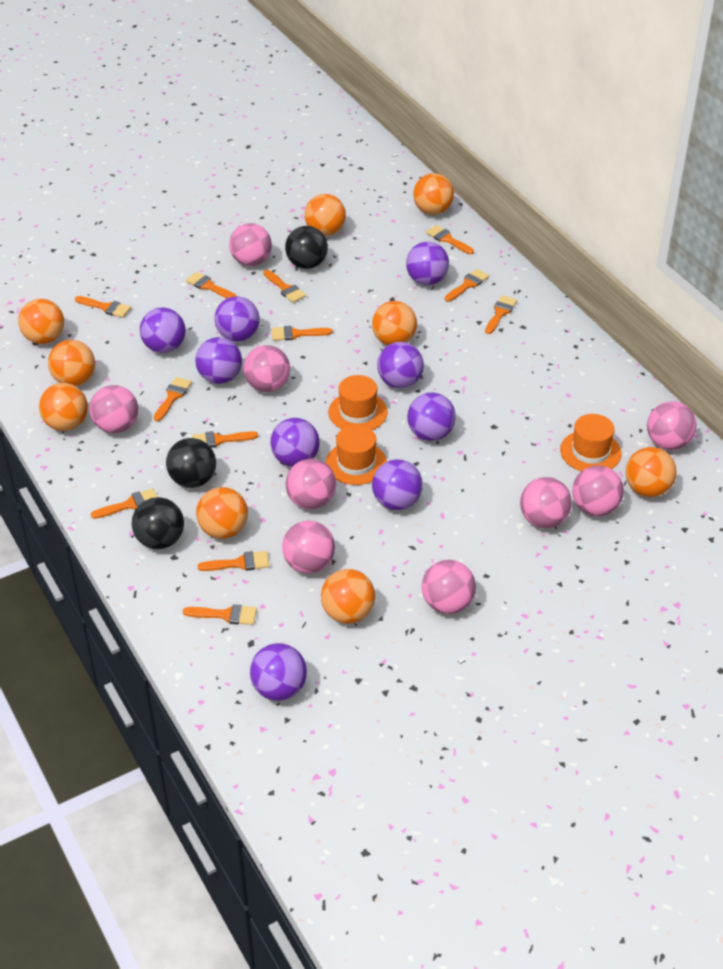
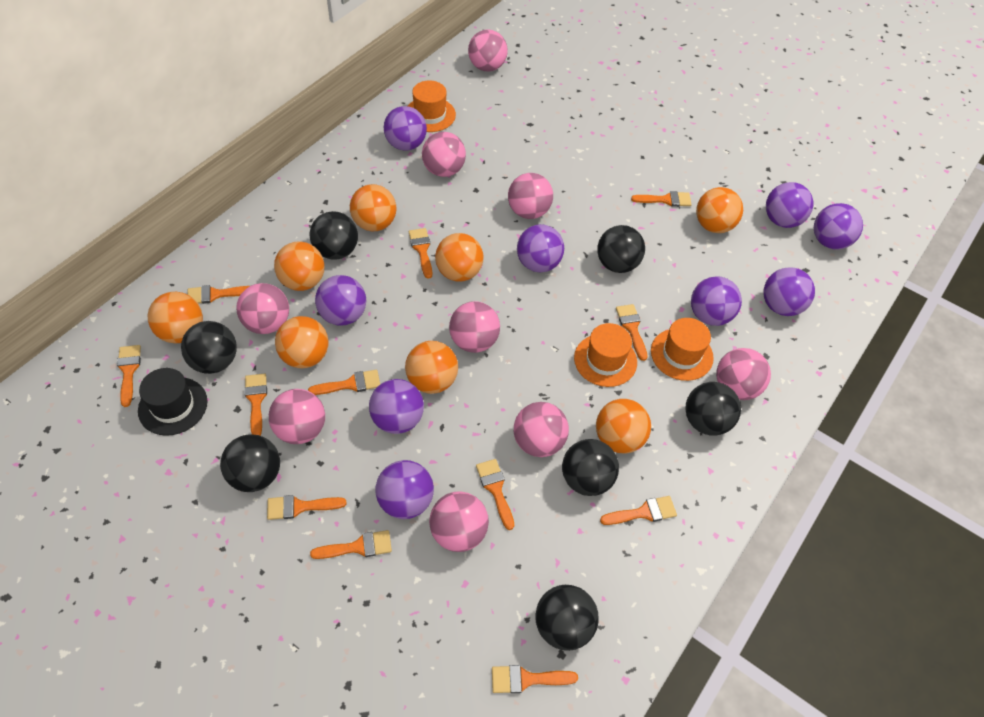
black ball: 3 -> 7
black hat: 0 -> 1
orange ball: 9 -> 8

